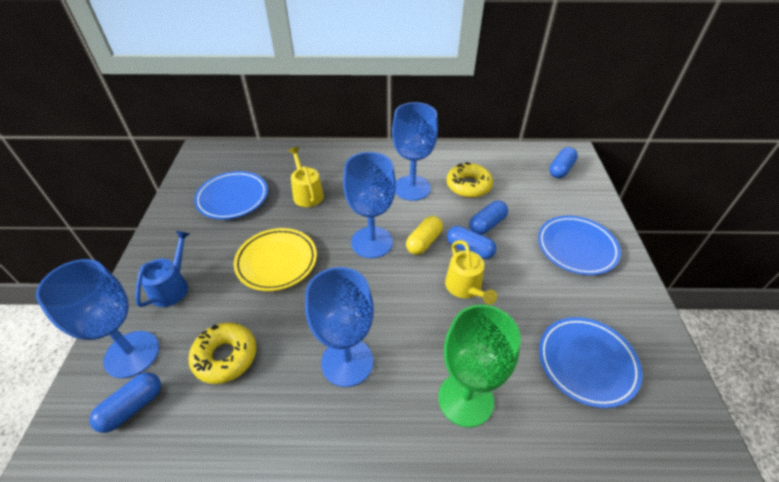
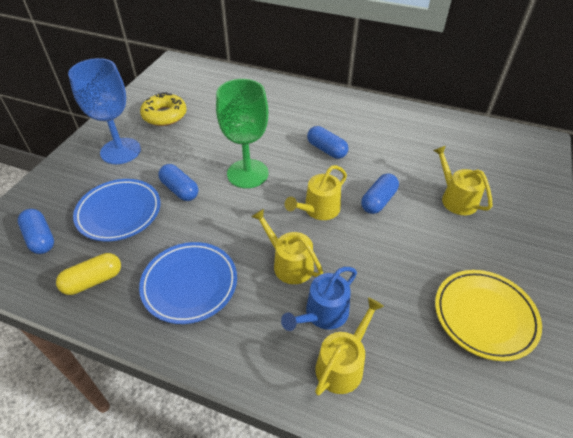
blue goblet: 4 -> 1
blue plate: 3 -> 2
yellow donut: 2 -> 1
yellow watering can: 2 -> 4

